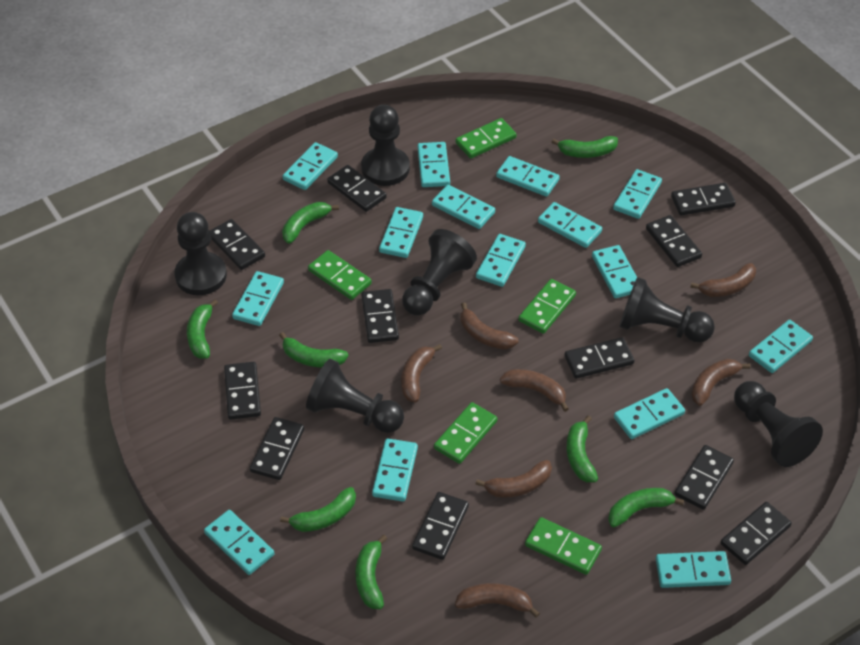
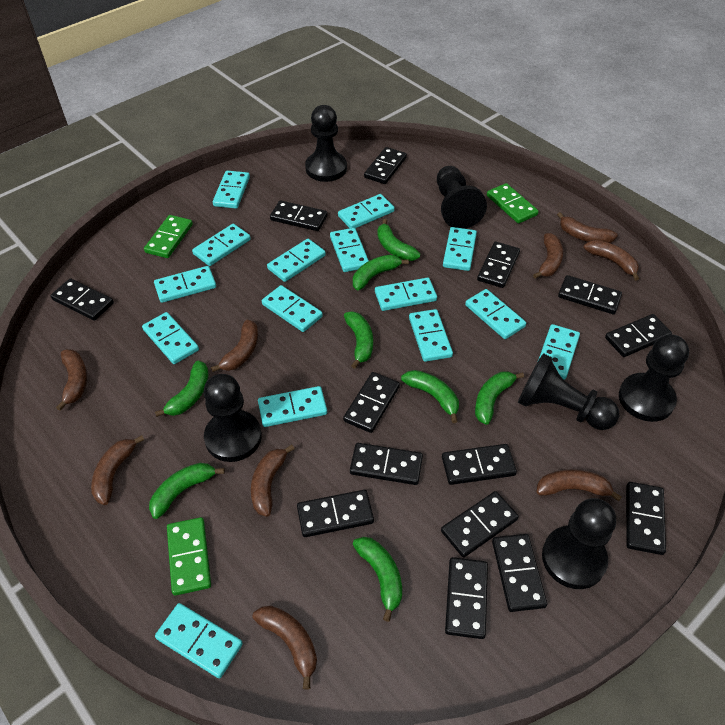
black domino: 11 -> 14
brown banana: 7 -> 9
green domino: 5 -> 3

